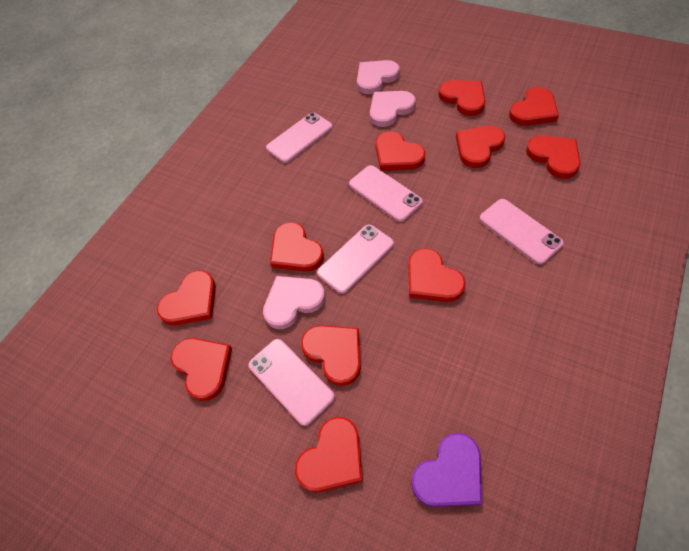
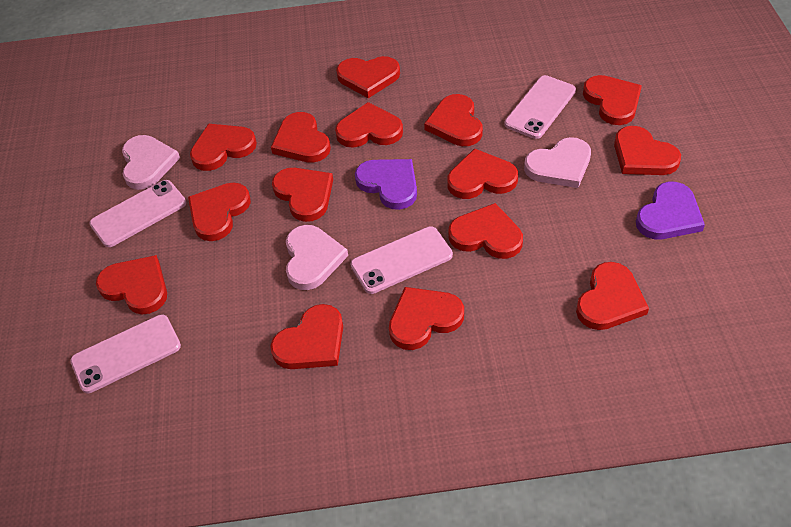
pink phone: 5 -> 4
purple heart: 1 -> 2
red heart: 11 -> 15

